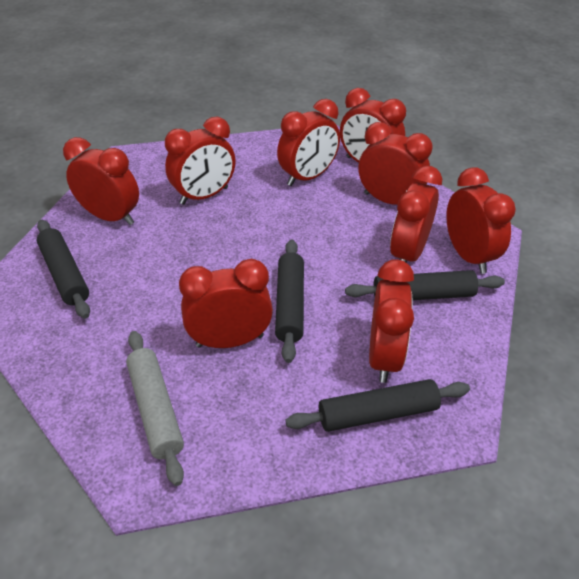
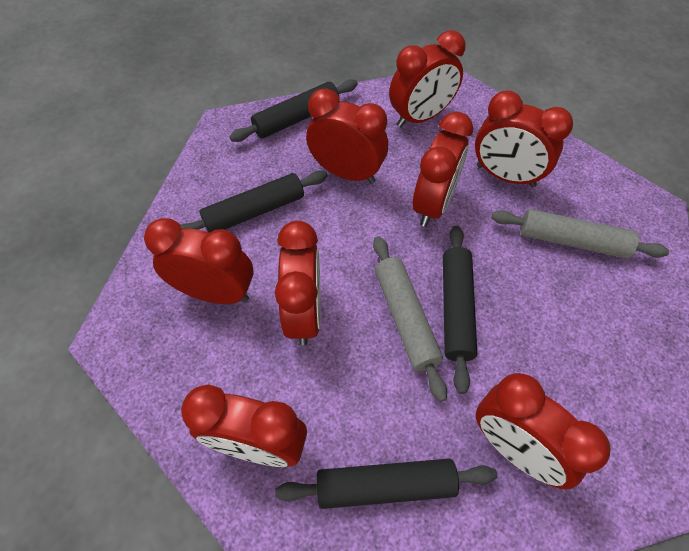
grey rolling pin: 1 -> 2
red clock: 9 -> 8

